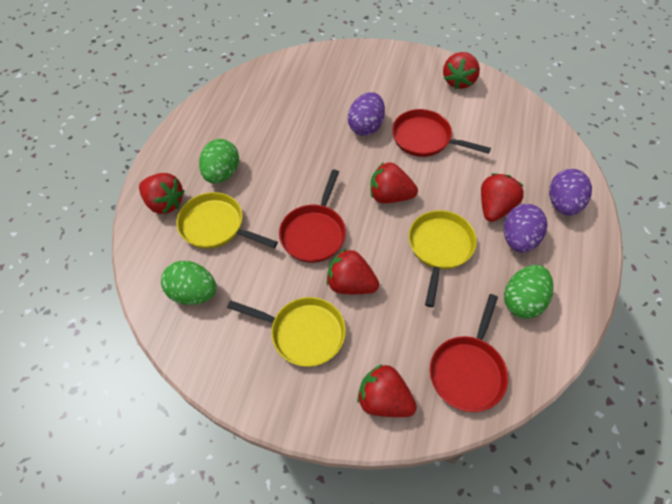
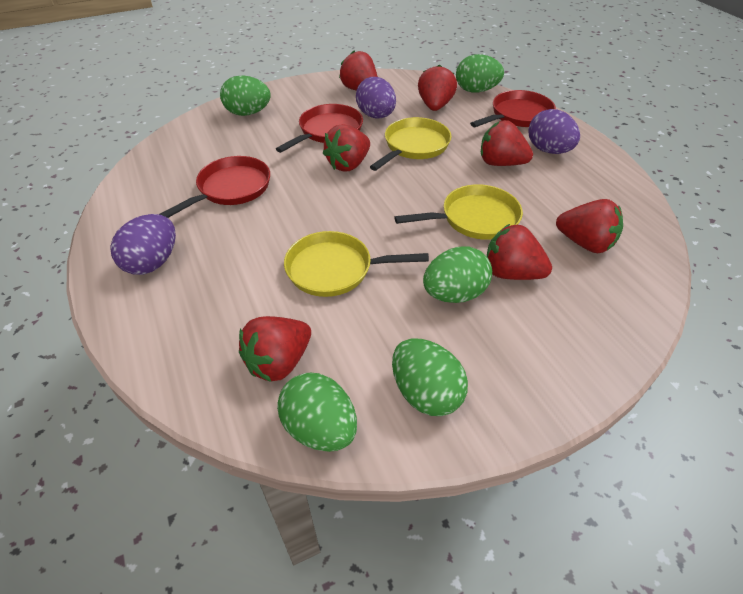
green egg: 3 -> 5
red strawberry: 6 -> 7

